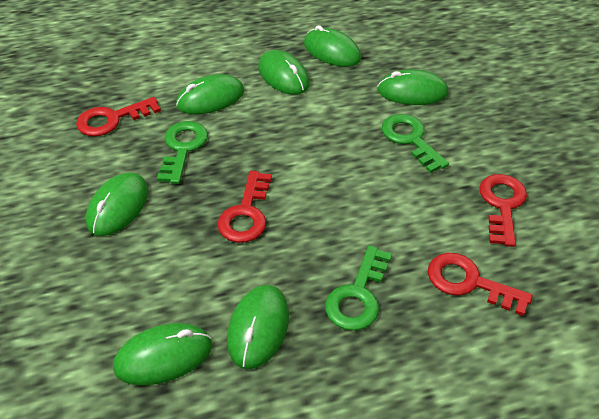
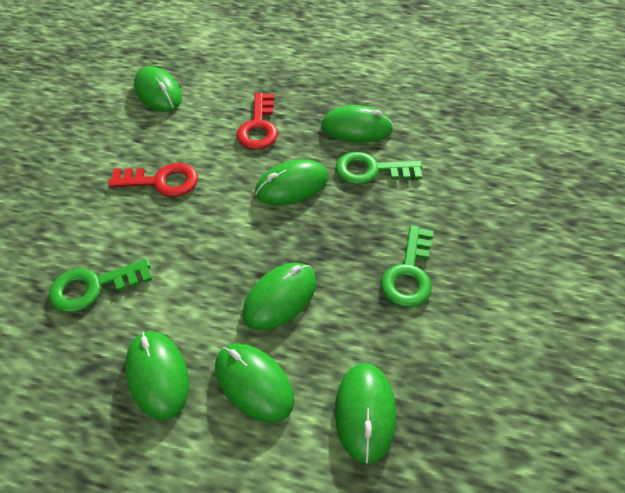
red key: 4 -> 2

